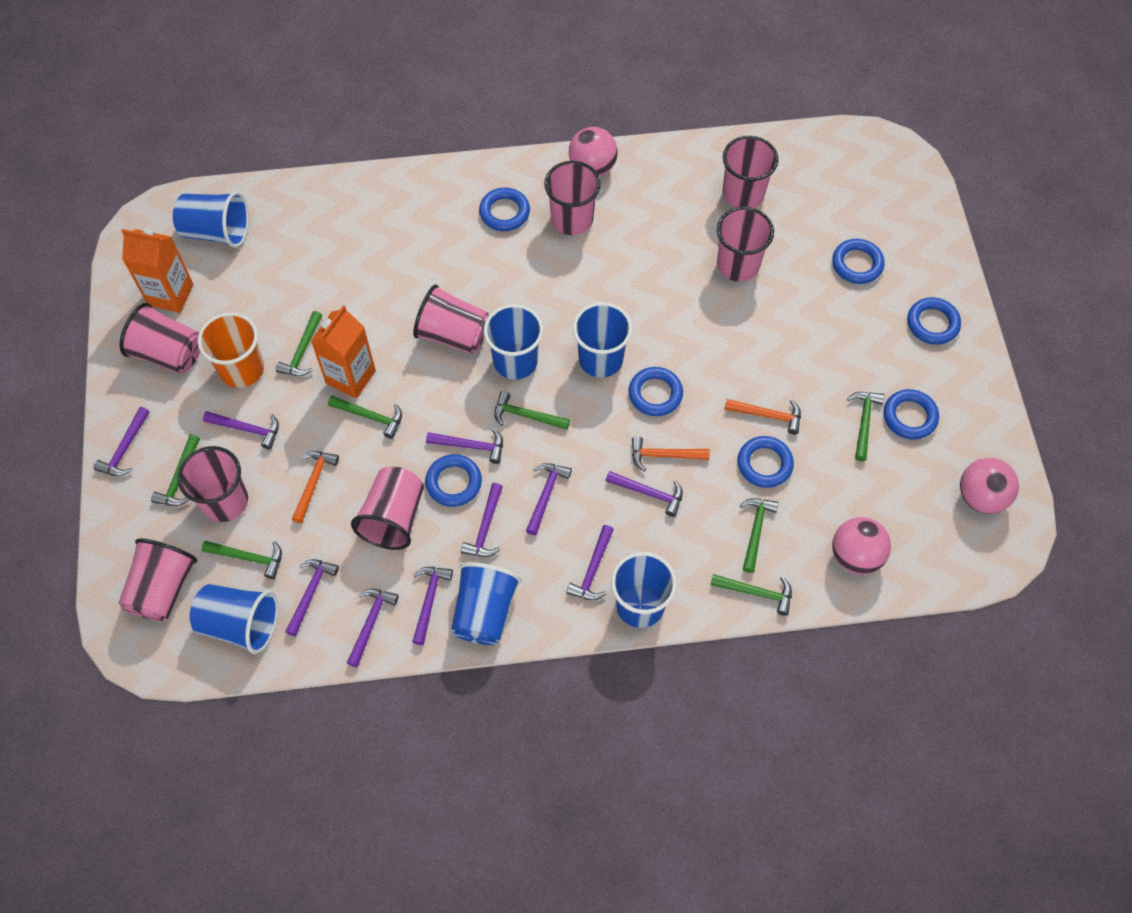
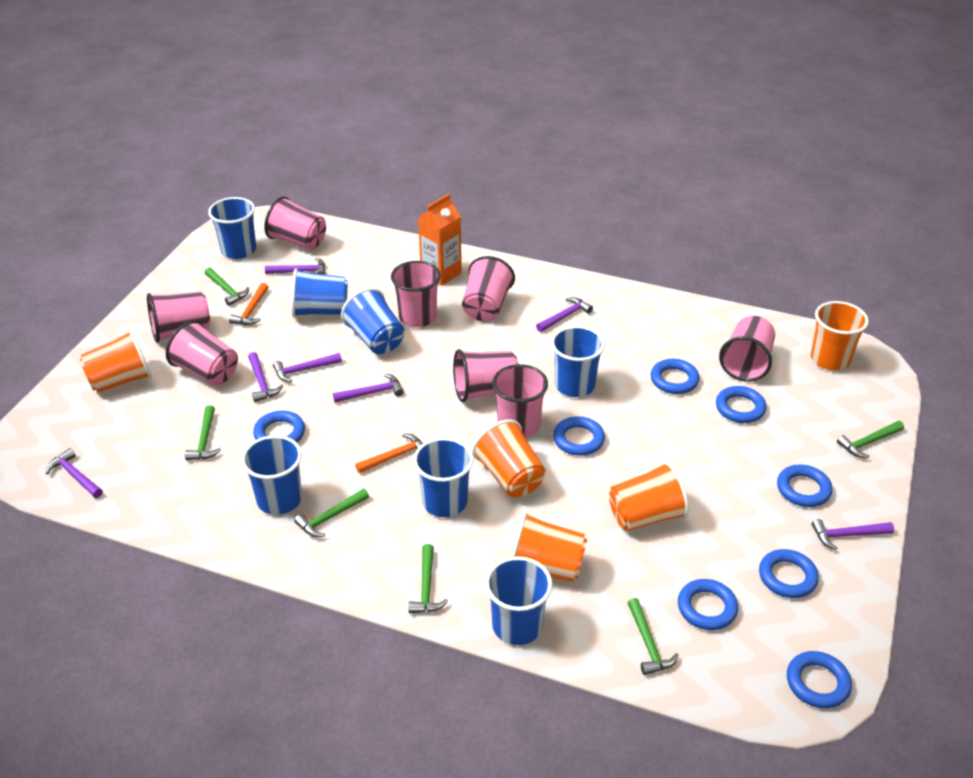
blue cup: 6 -> 7
blue ring: 7 -> 8
green hammer: 8 -> 6
orange carton: 2 -> 1
orange cup: 1 -> 5
orange hammer: 3 -> 2
pink ball: 3 -> 0
purple hammer: 10 -> 7

